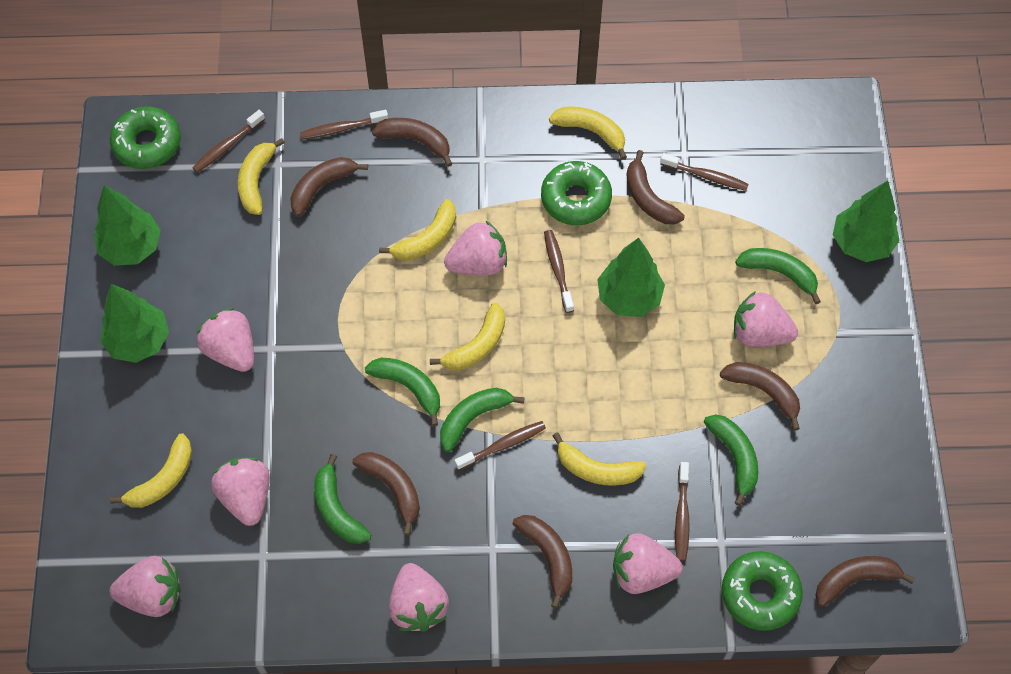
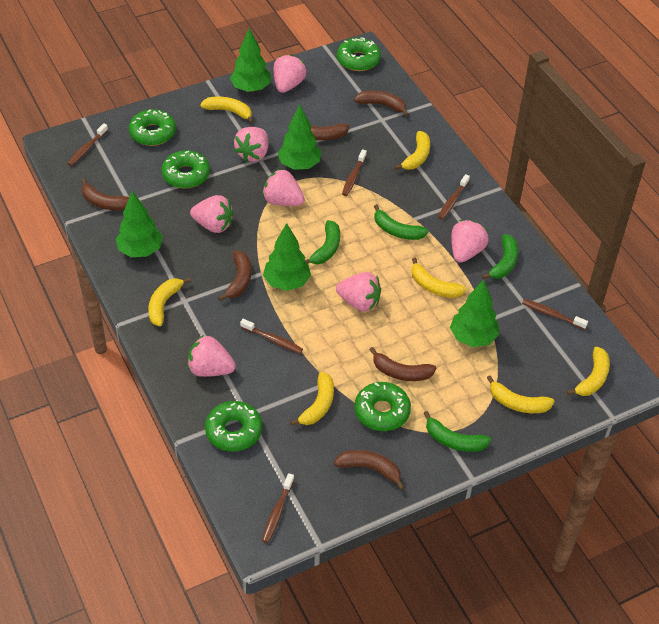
brown banana: 7 -> 6
green banana: 5 -> 4
green donut: 3 -> 5
green tree: 4 -> 5
yellow banana: 6 -> 7

